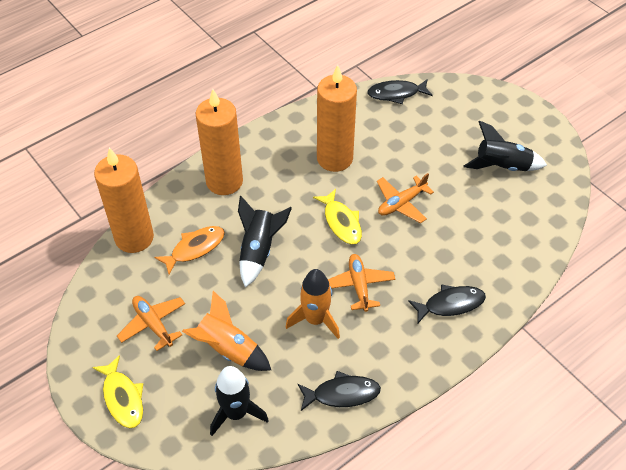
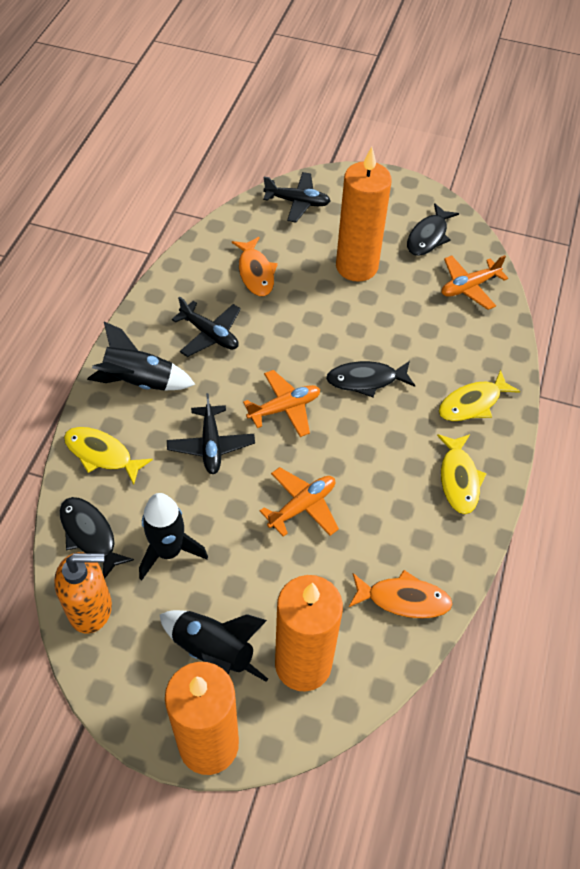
black plane: 0 -> 3
orange fish: 1 -> 2
orange rocket: 2 -> 0
orange soap dispenser: 0 -> 1
yellow fish: 2 -> 3

